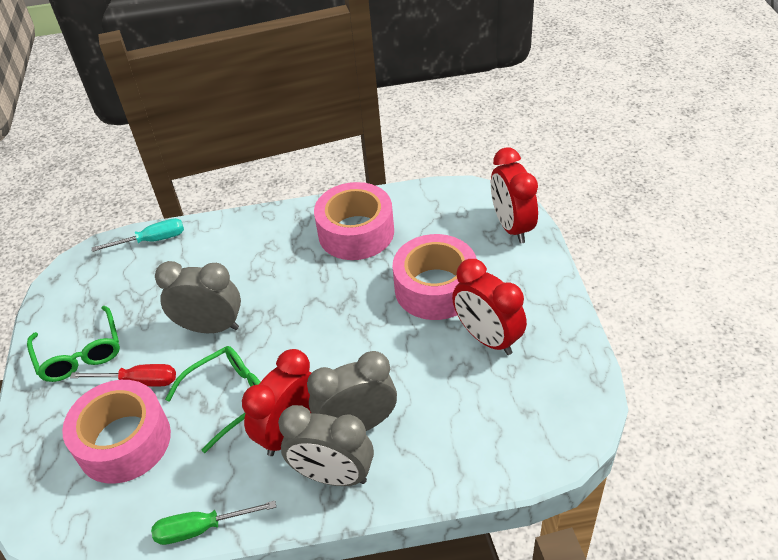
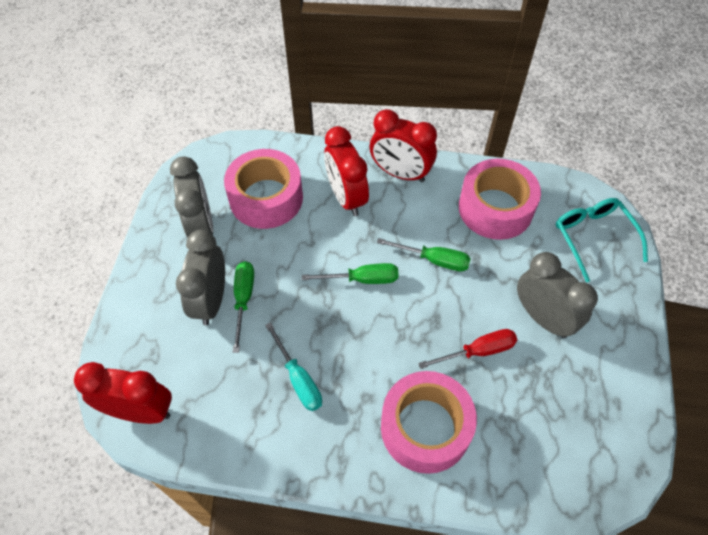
green glasses: 2 -> 0
green screwdriver: 1 -> 3
turquoise glasses: 0 -> 1

